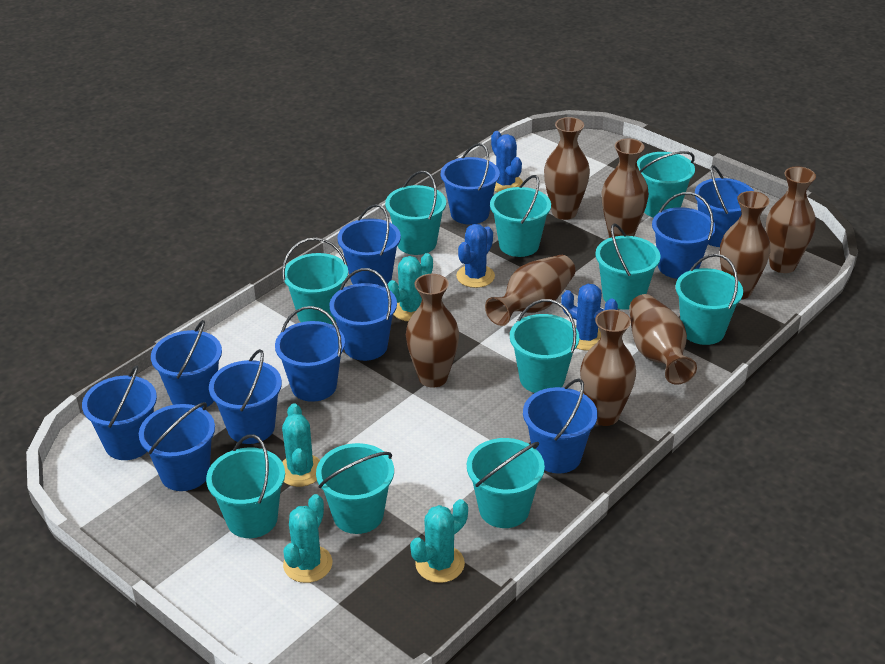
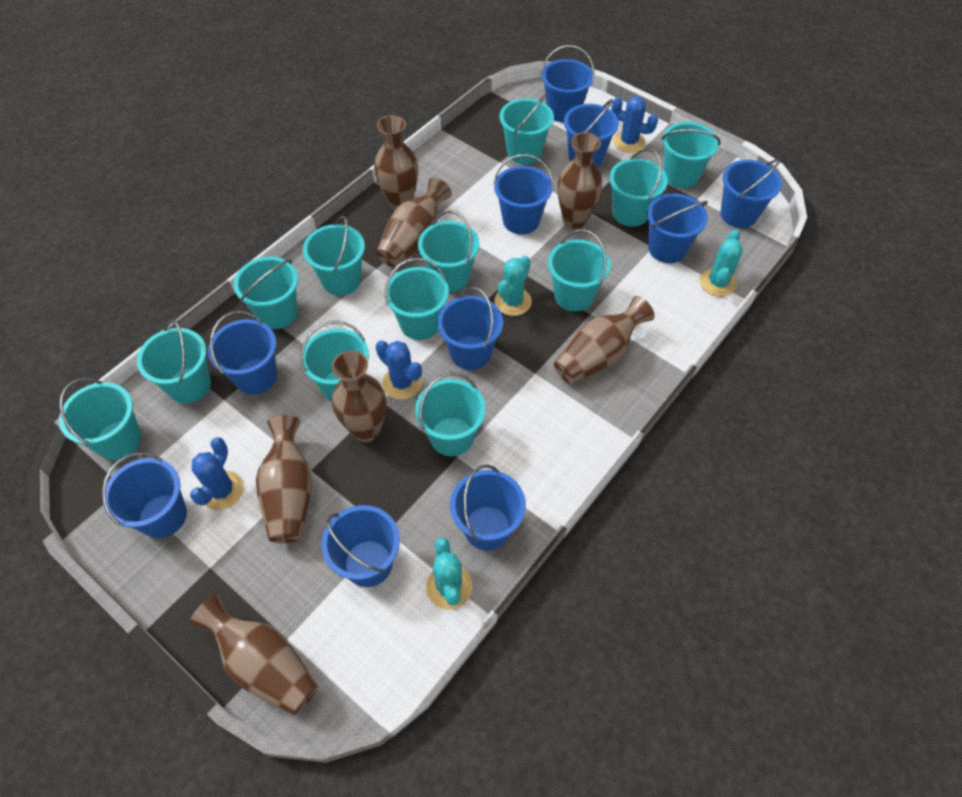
blue bucket: 11 -> 10
brown vase: 8 -> 7
turquoise bucket: 10 -> 12
turquoise cactus: 4 -> 3

